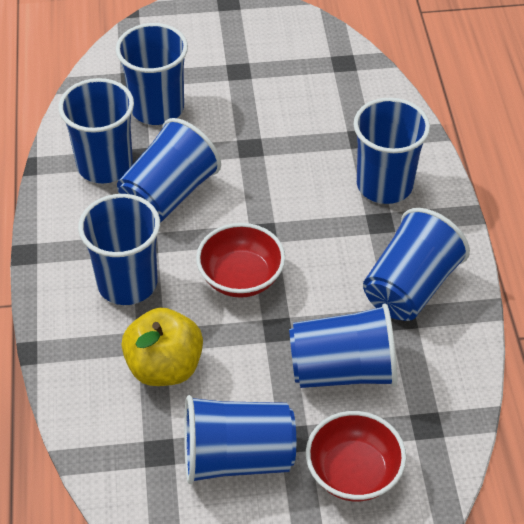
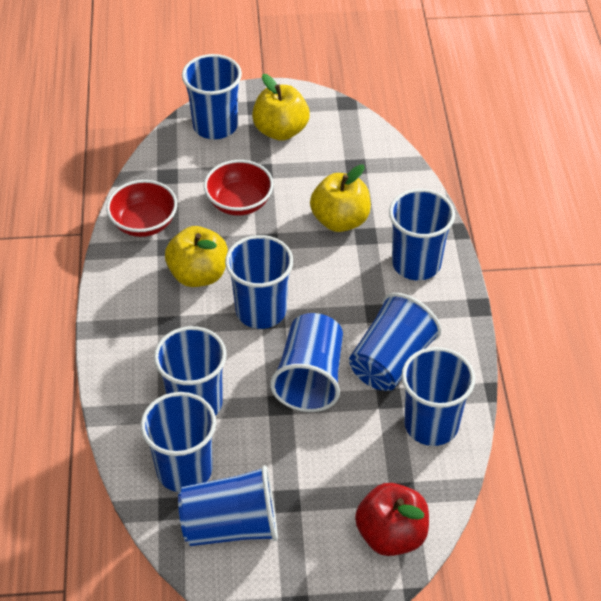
blue cup: 8 -> 9
red apple: 0 -> 1
yellow apple: 1 -> 3

